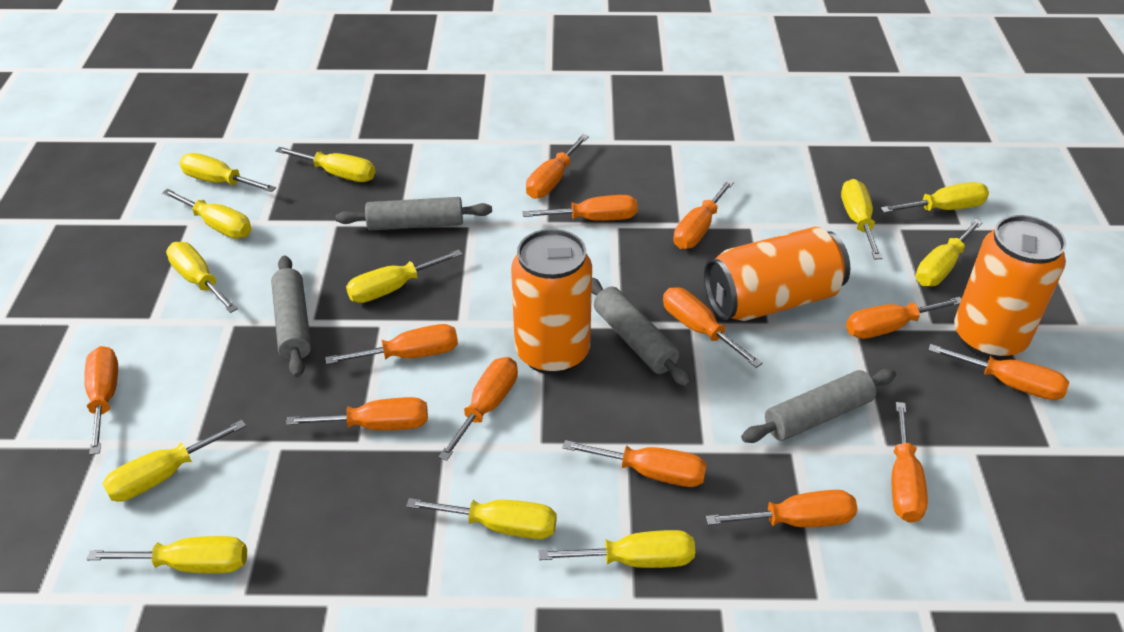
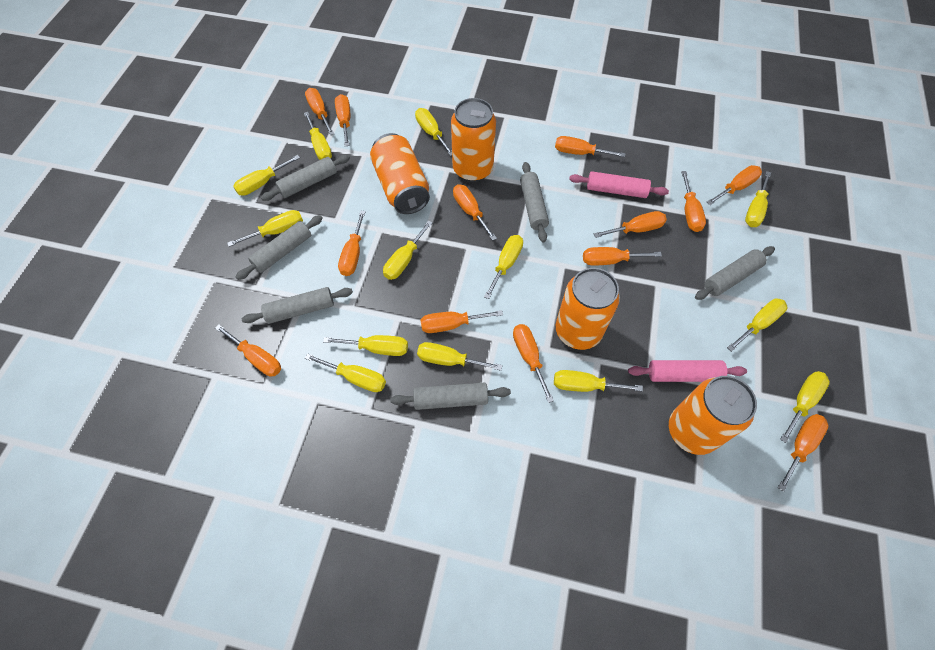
grey rolling pin: 4 -> 6
orange can: 3 -> 4
pink rolling pin: 0 -> 2
yellow screwdriver: 12 -> 13

